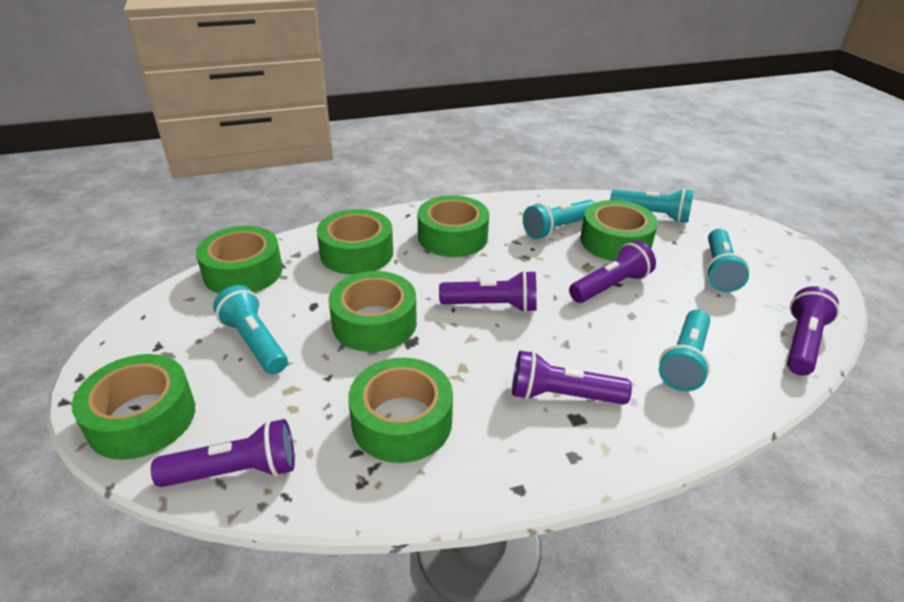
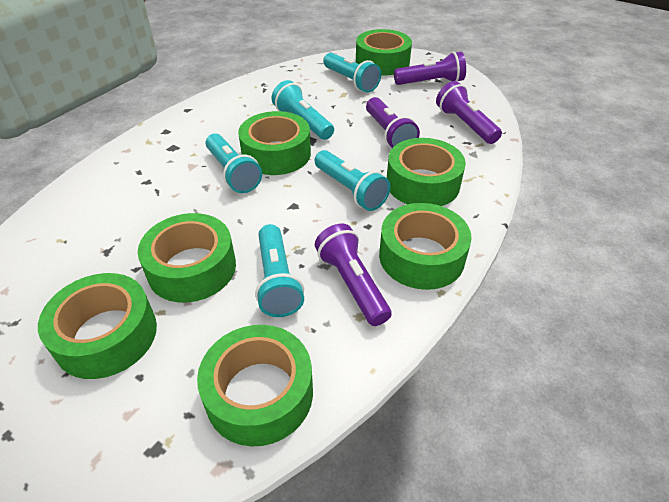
purple flashlight: 5 -> 4

